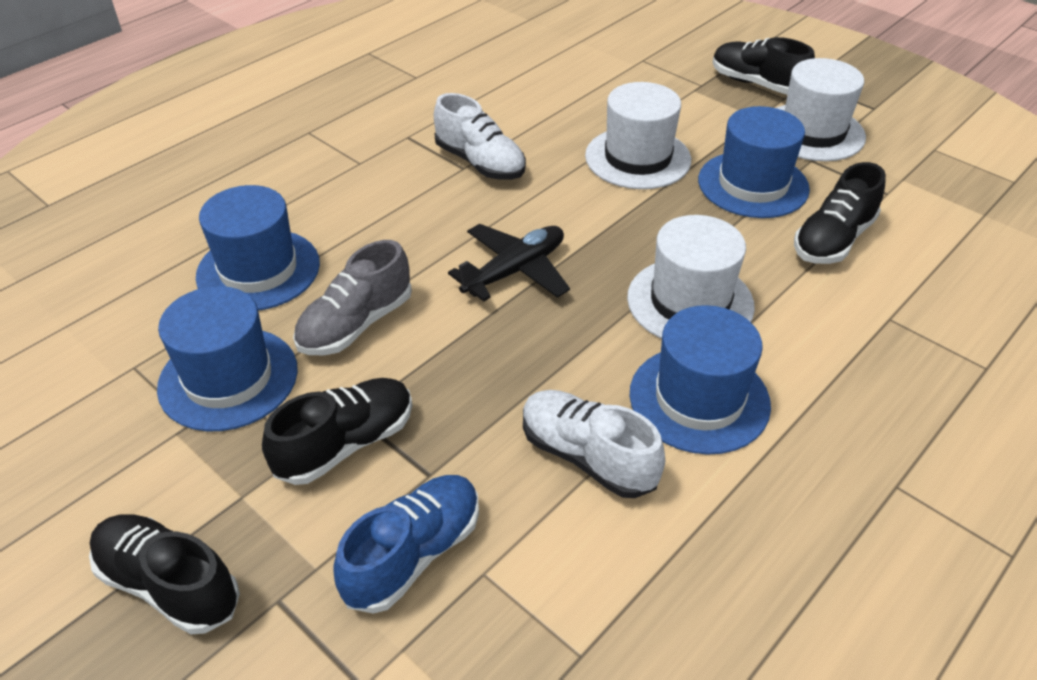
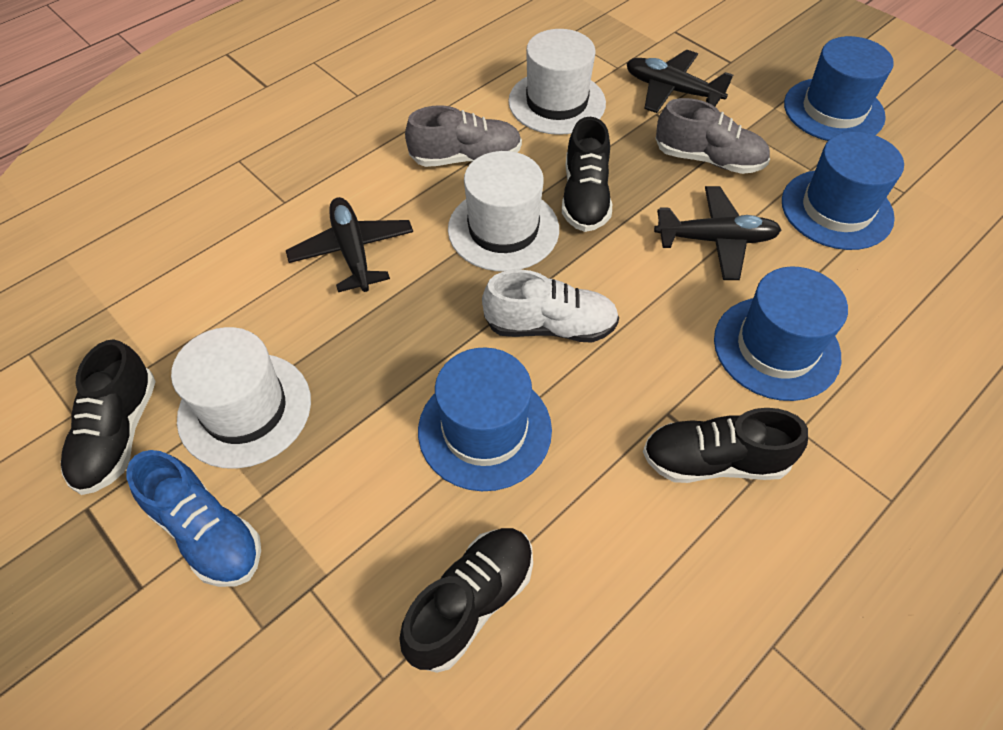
black plane: 1 -> 3
grey shoe: 1 -> 2
white shoe: 2 -> 1

